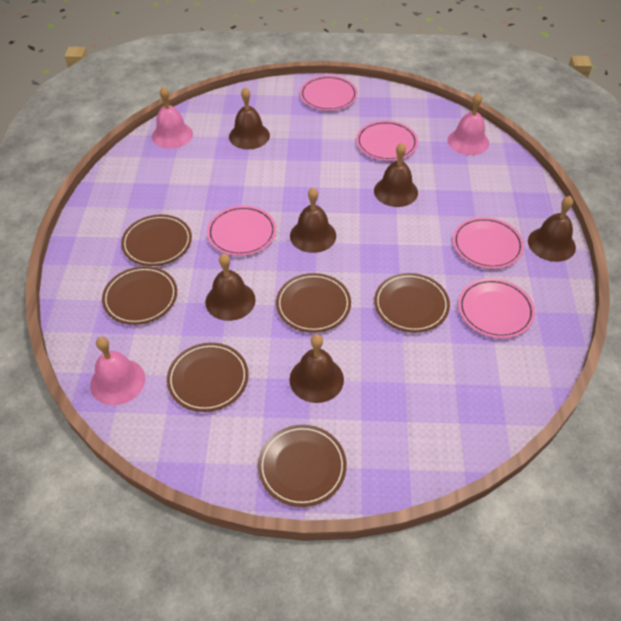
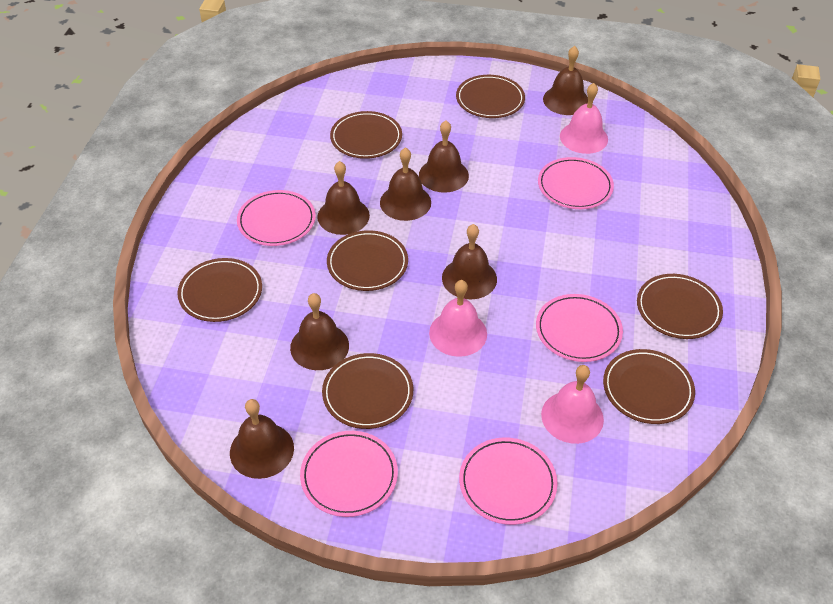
brown bell: 6 -> 7
brown plate: 6 -> 7

